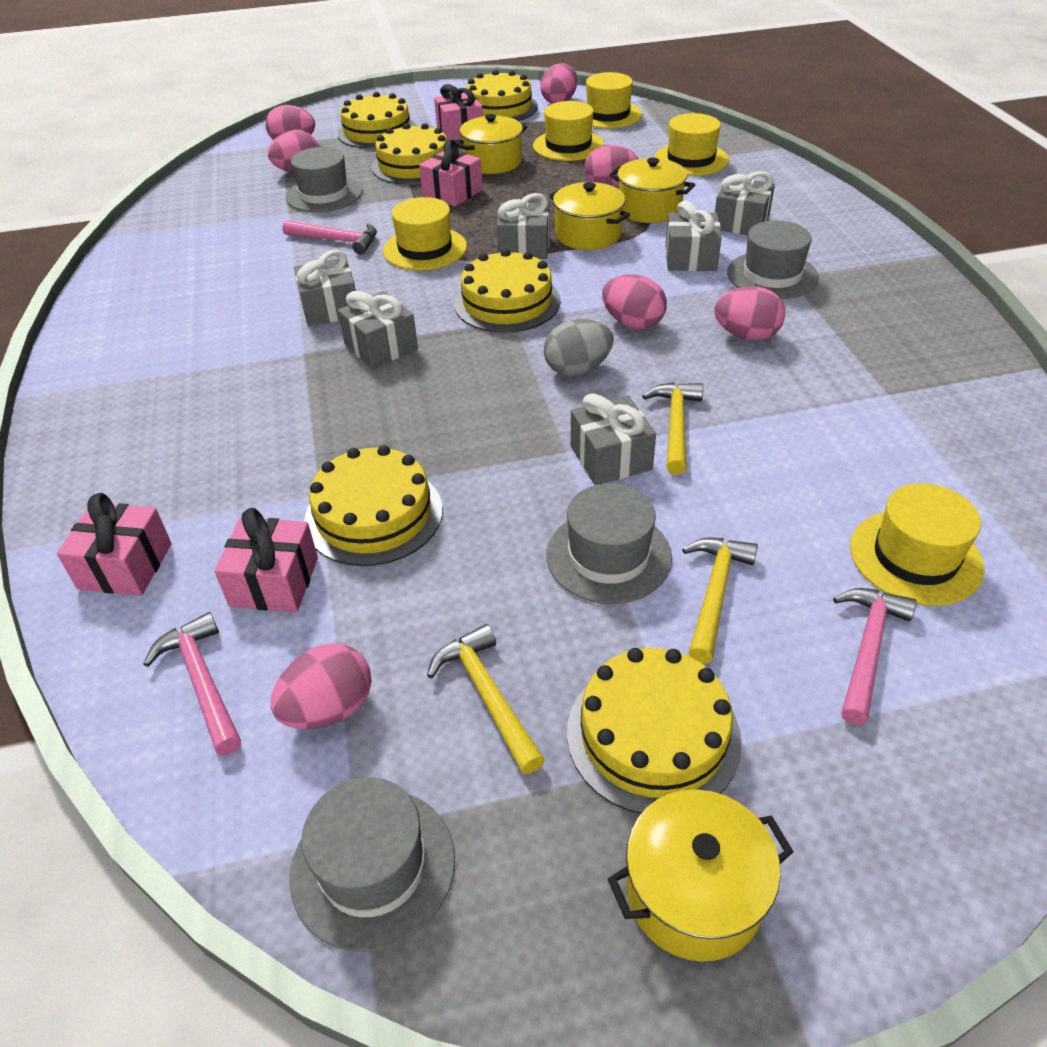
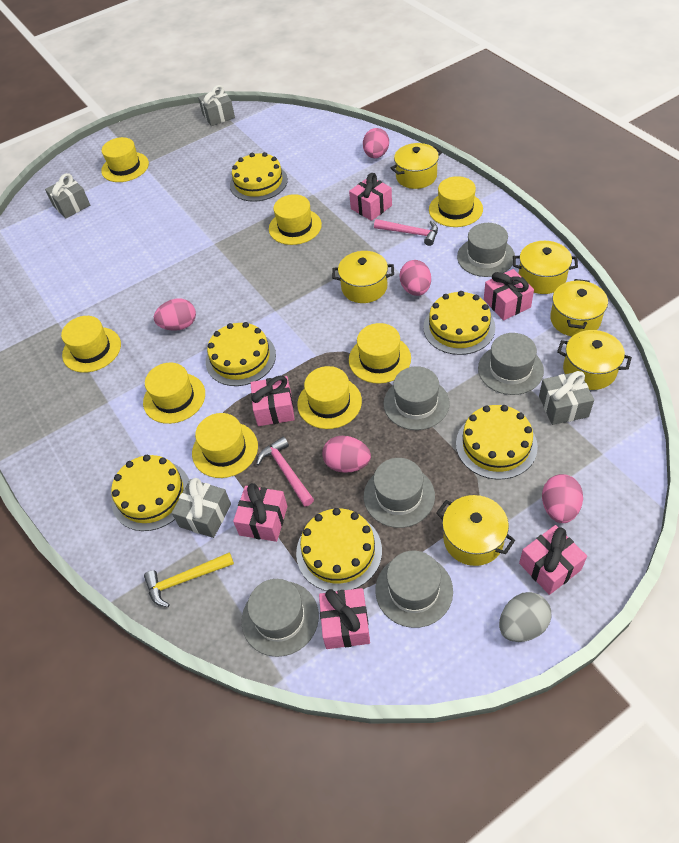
grey gift: 6 -> 4
grey hat: 4 -> 6
pink egg: 7 -> 5
pink gift: 4 -> 6
pink hammer: 3 -> 2
yellow hammer: 3 -> 1
yellow hat: 5 -> 8
yellow pot: 4 -> 6

